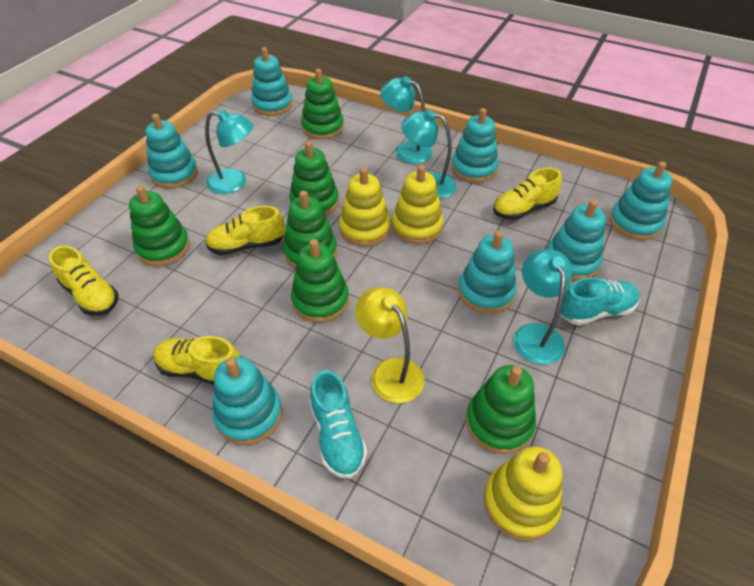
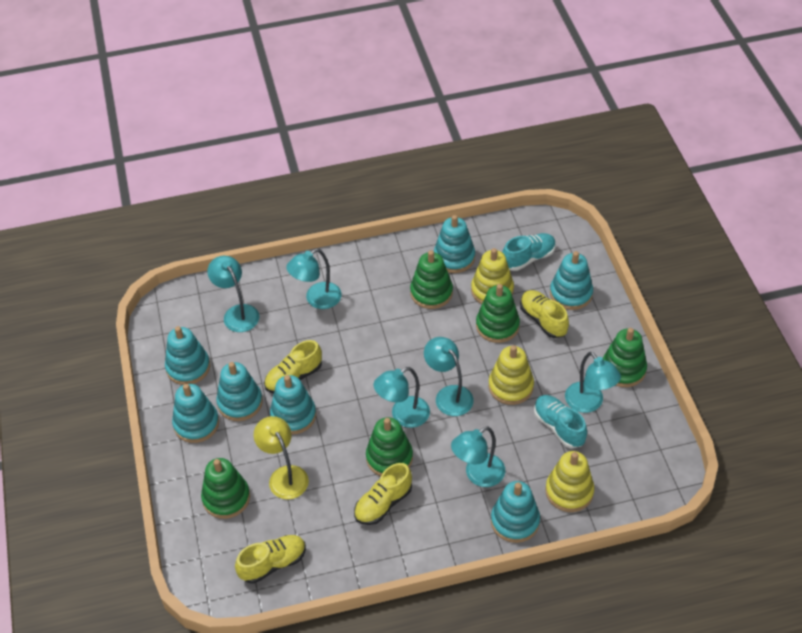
green stacking toy: 6 -> 5
turquoise lamp: 4 -> 6

